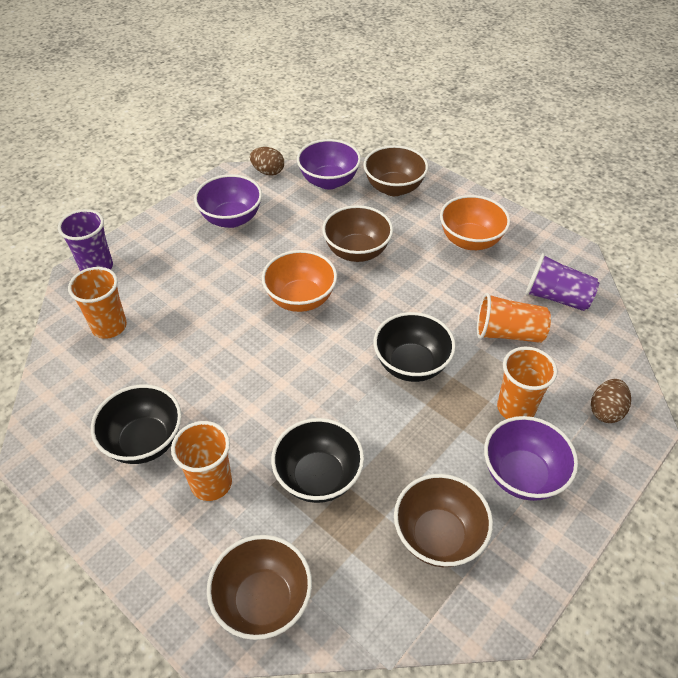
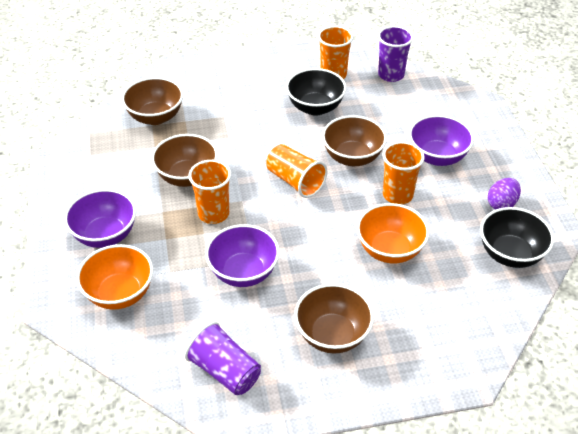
black bowl: 3 -> 2
brown egg: 2 -> 0
purple egg: 0 -> 1

